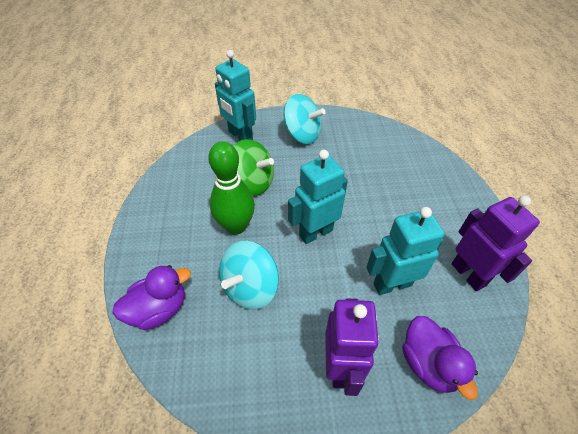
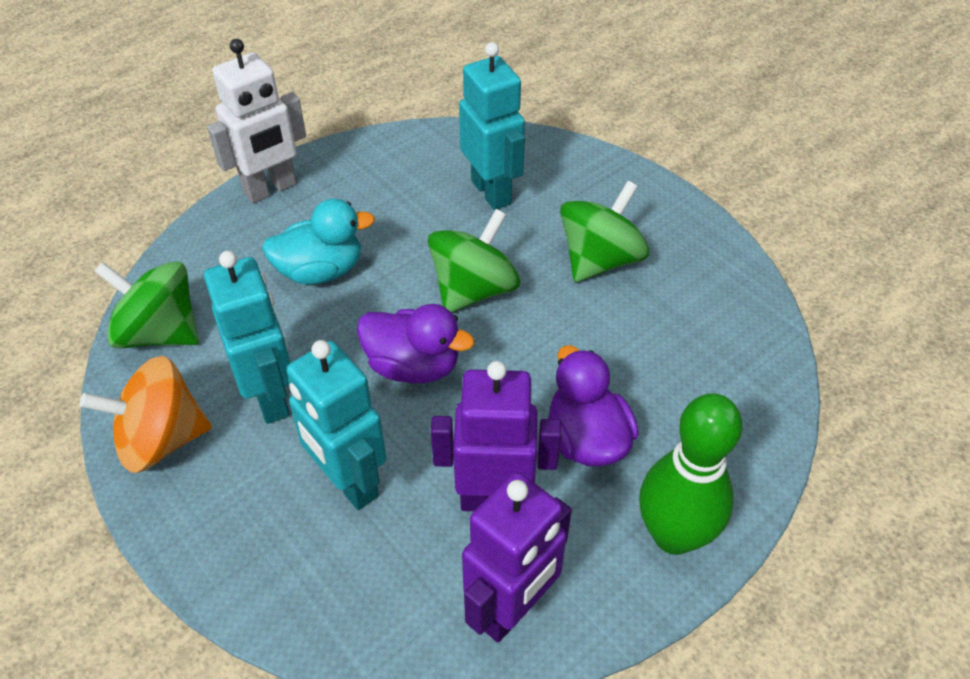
green spinning top: 1 -> 3
orange spinning top: 0 -> 1
turquoise duck: 0 -> 1
turquoise spinning top: 2 -> 0
white robot: 0 -> 1

